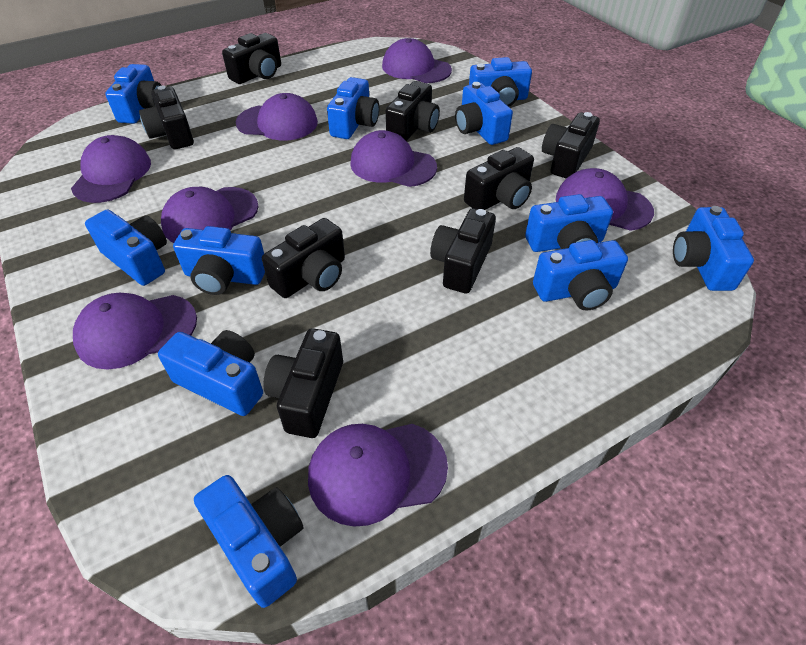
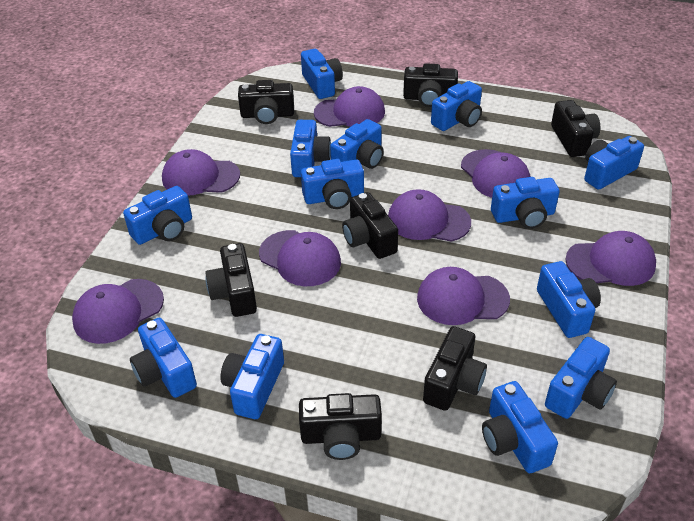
black camera: 8 -> 7
blue camera: 11 -> 13

